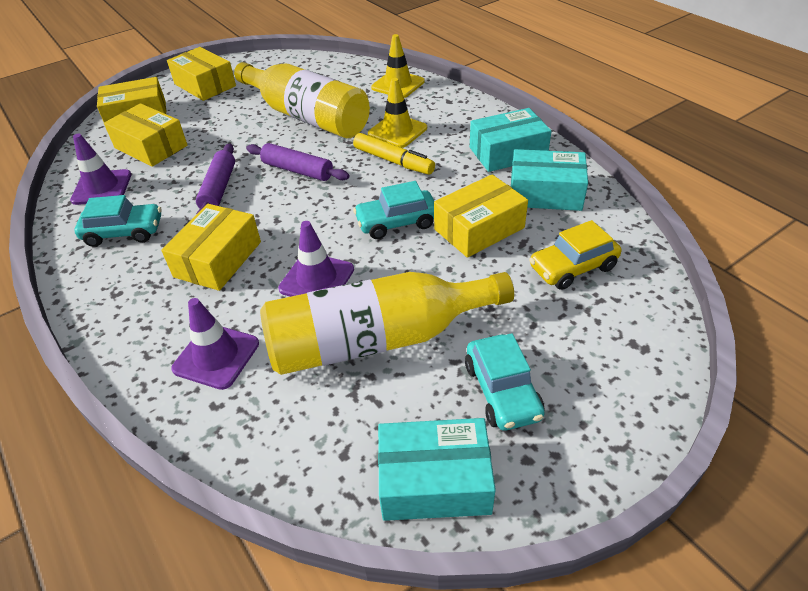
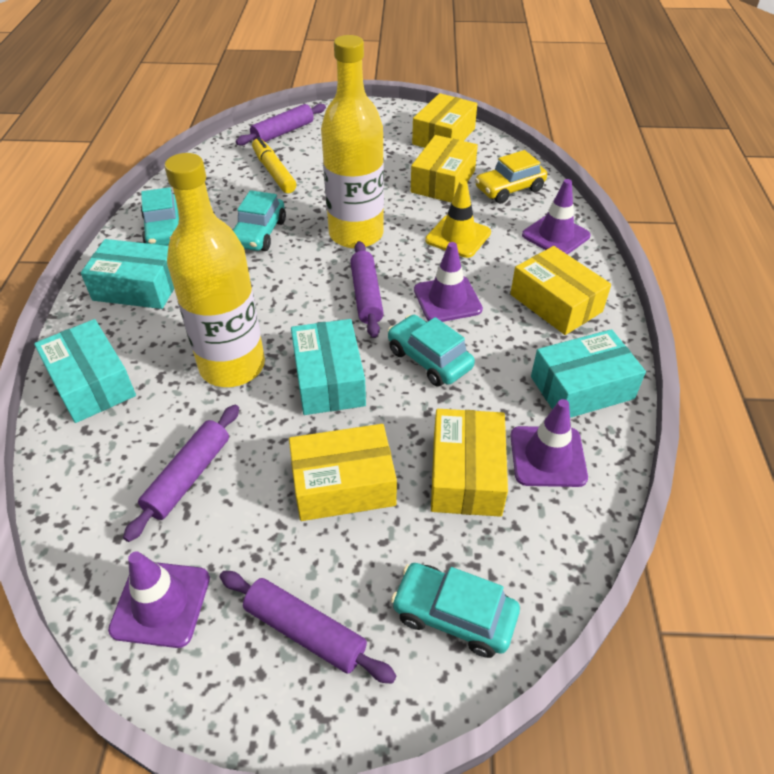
purple rolling pin: 2 -> 4
purple traffic cone: 3 -> 4
turquoise box: 3 -> 4
turquoise car: 3 -> 4
yellow traffic cone: 2 -> 1

